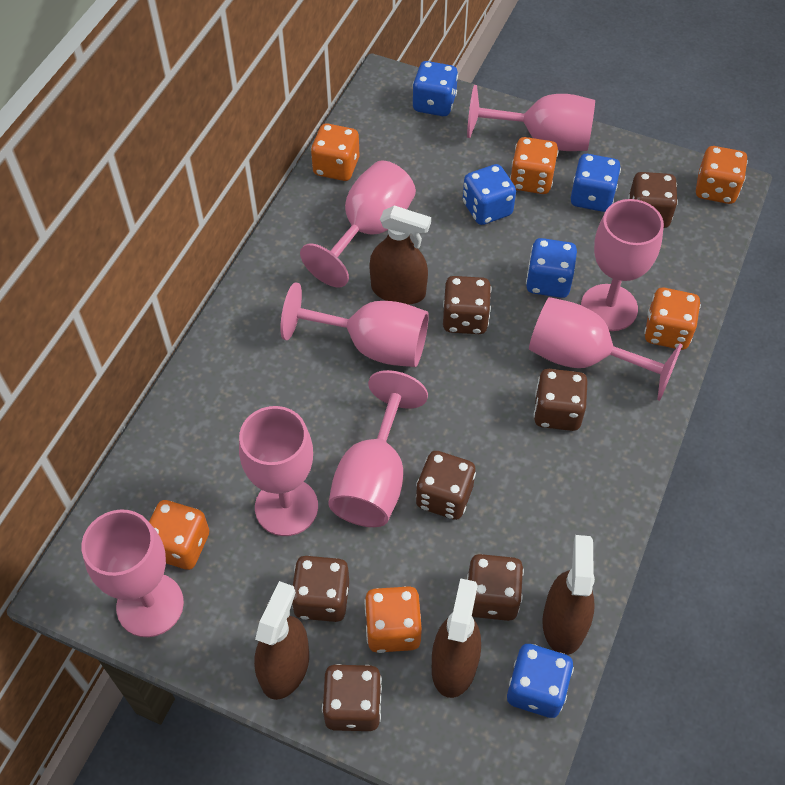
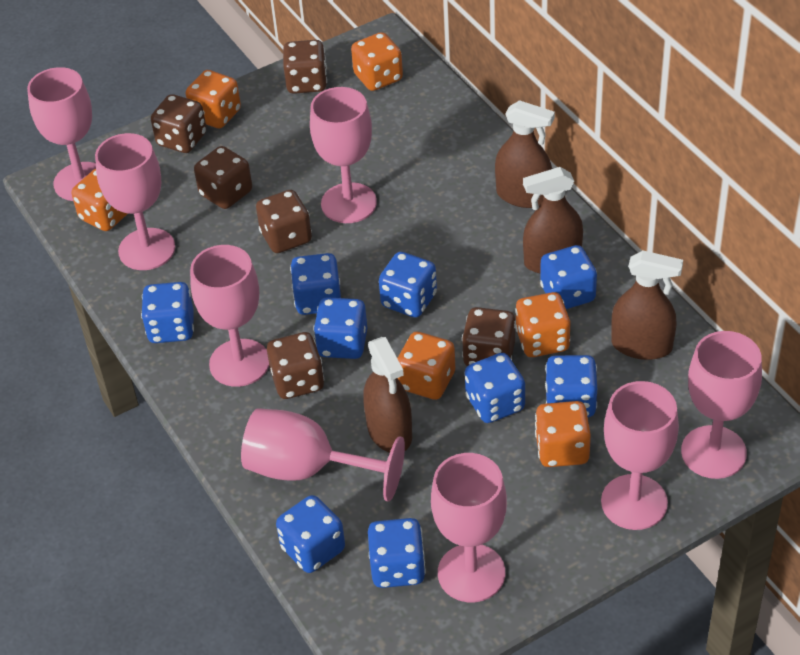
blue dice: 5 -> 9
brown dice: 7 -> 6

